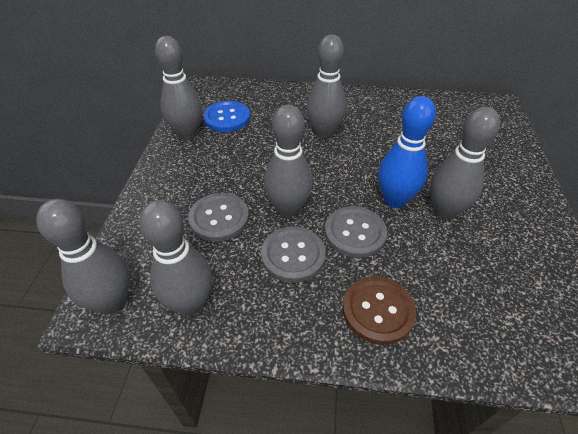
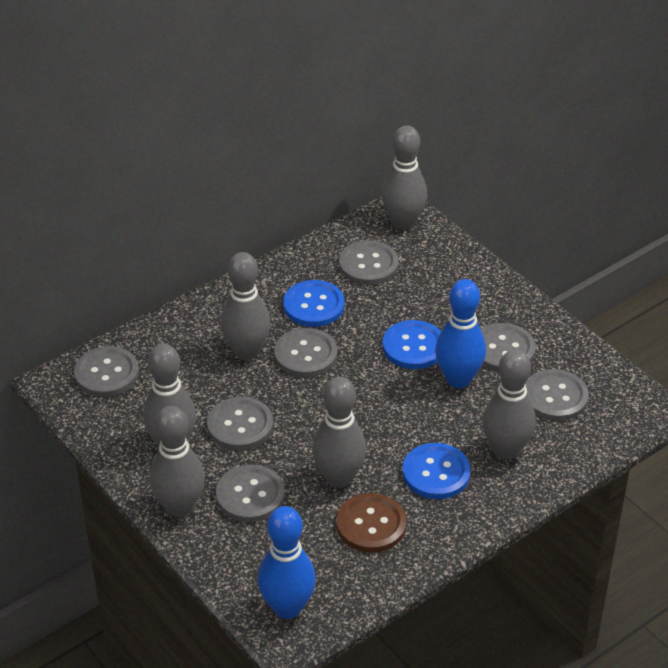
blue bowling pin: 1 -> 2
blue button: 1 -> 3
grey button: 3 -> 7

